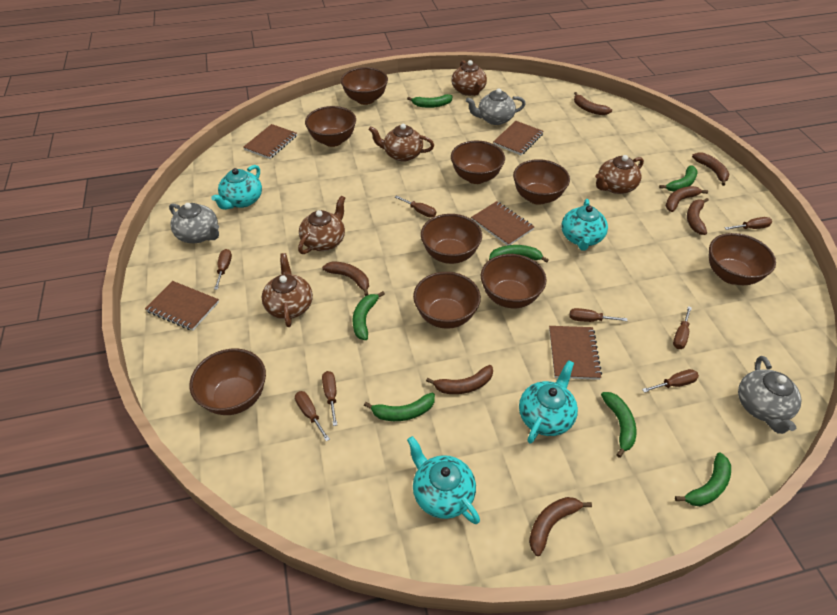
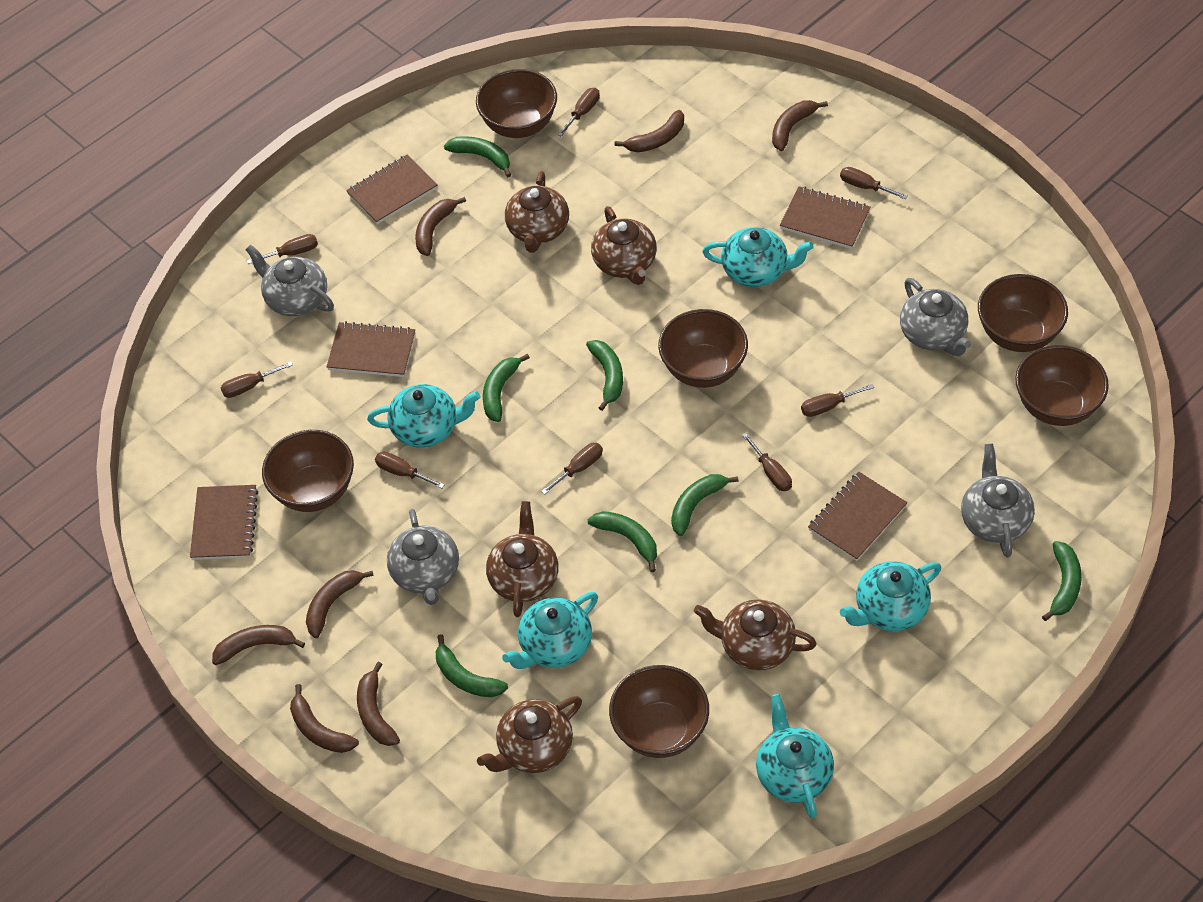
brown bowl: 9 -> 6
grey teapot: 3 -> 4
turquoise teapot: 4 -> 5

